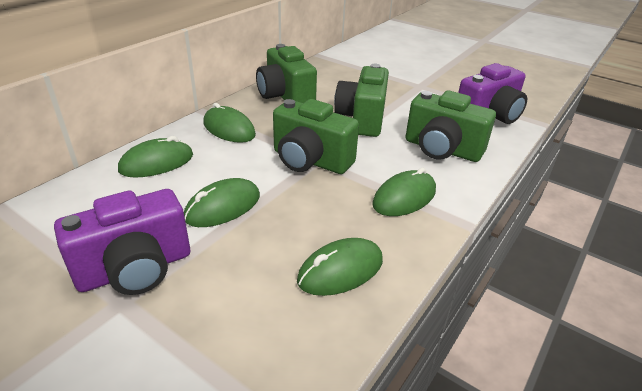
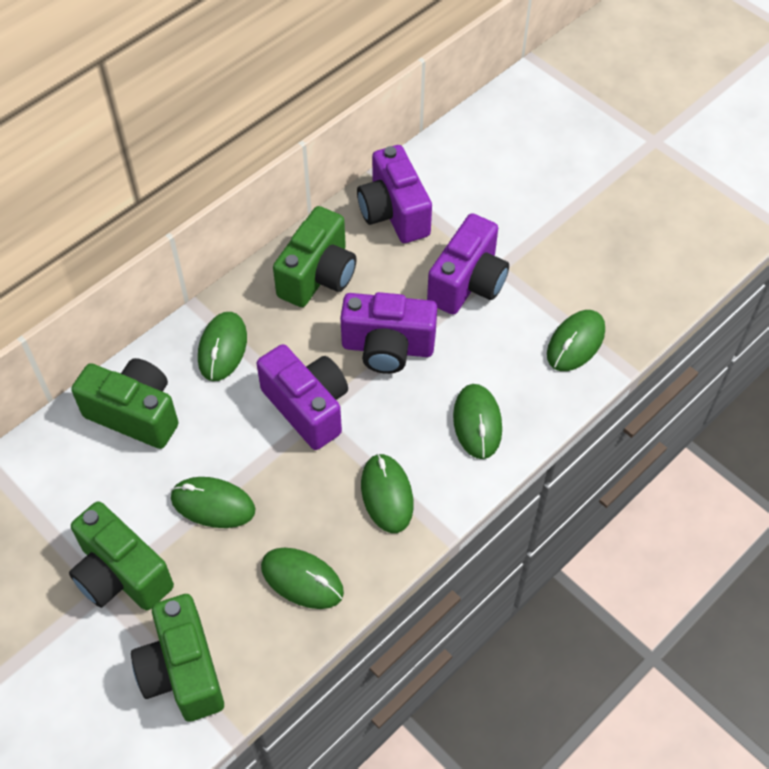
green mouse: 5 -> 6
purple camera: 2 -> 4

